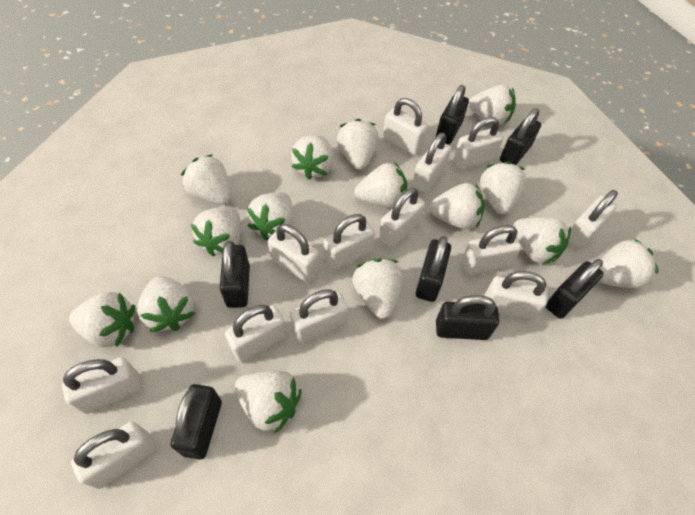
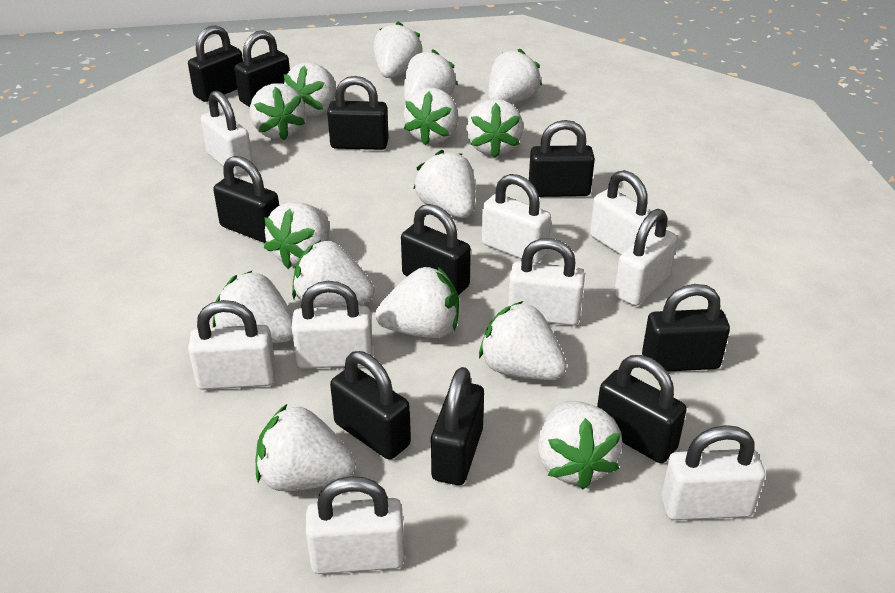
black padlock: 7 -> 10
white padlock: 13 -> 9

